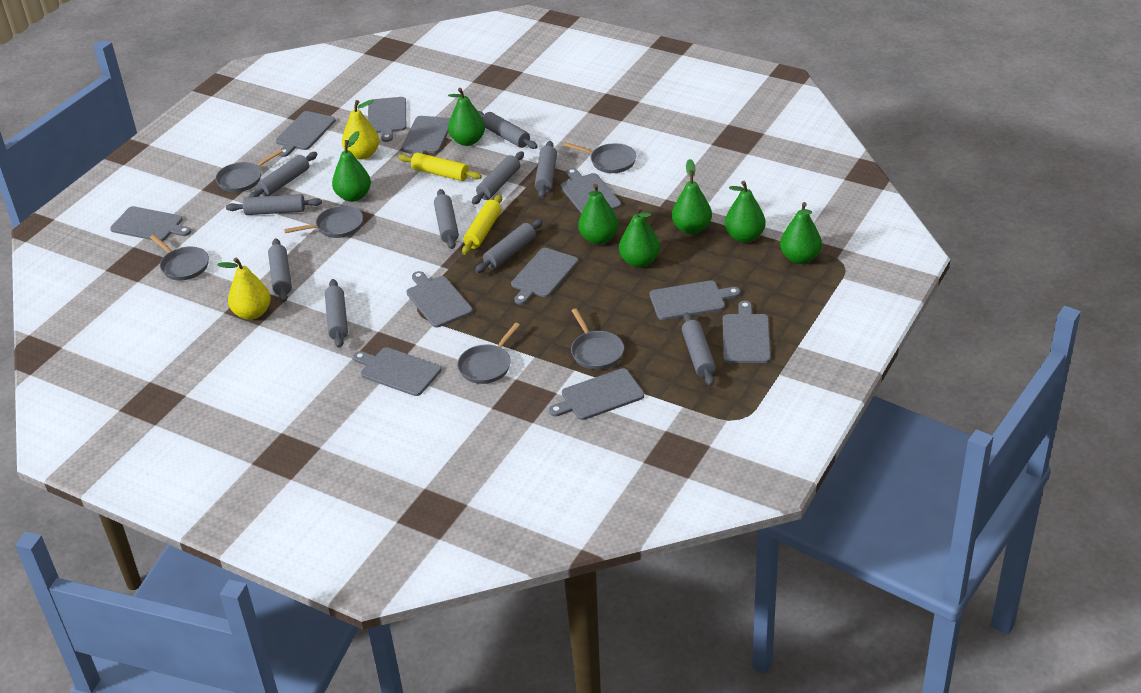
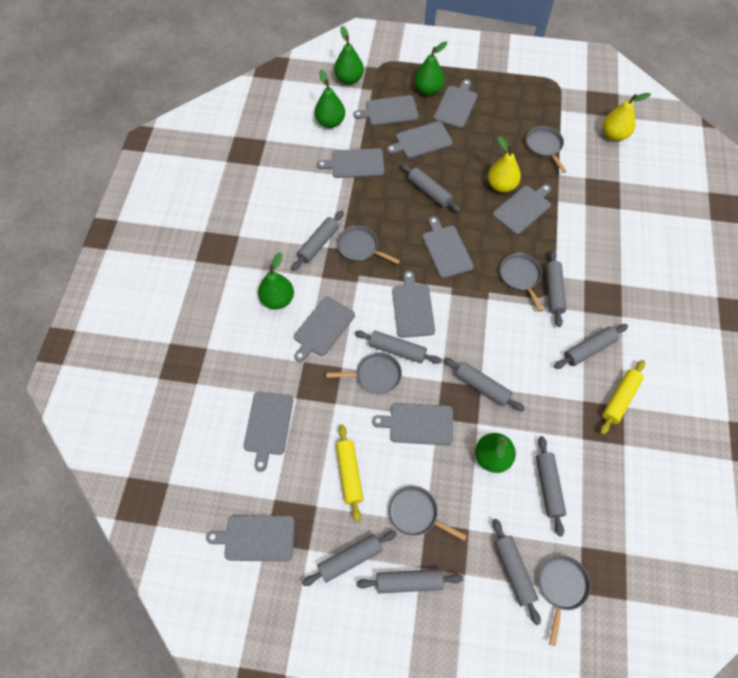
green pear: 7 -> 5

